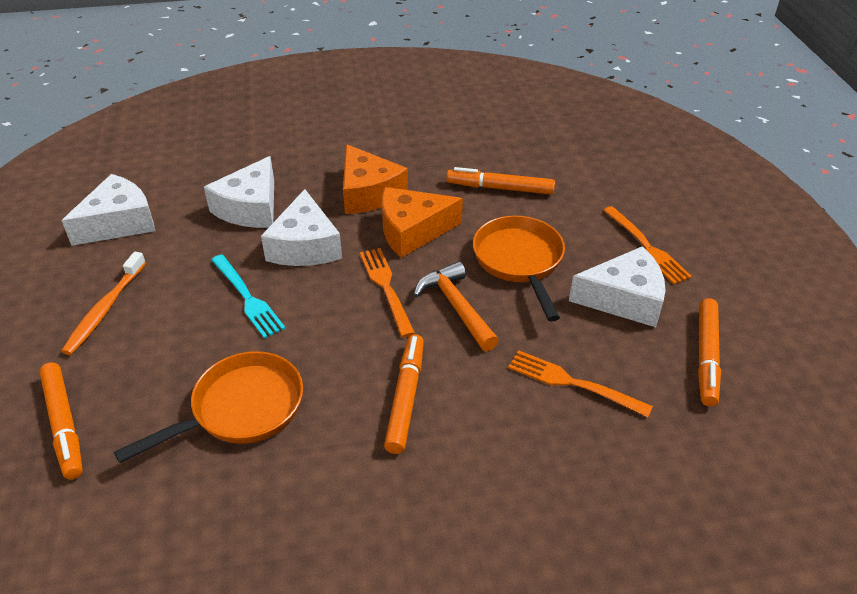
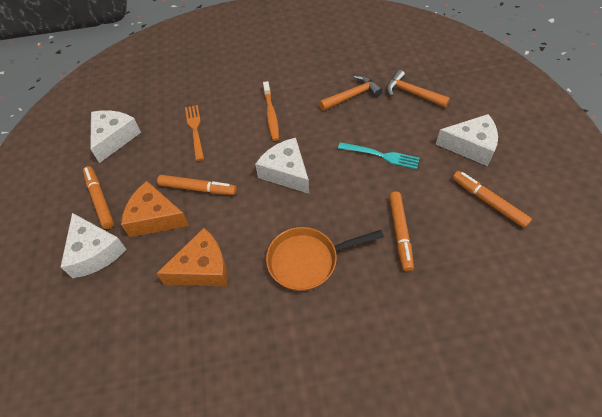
orange fork: 3 -> 1
orange hammer: 1 -> 2
orange pan: 2 -> 1

